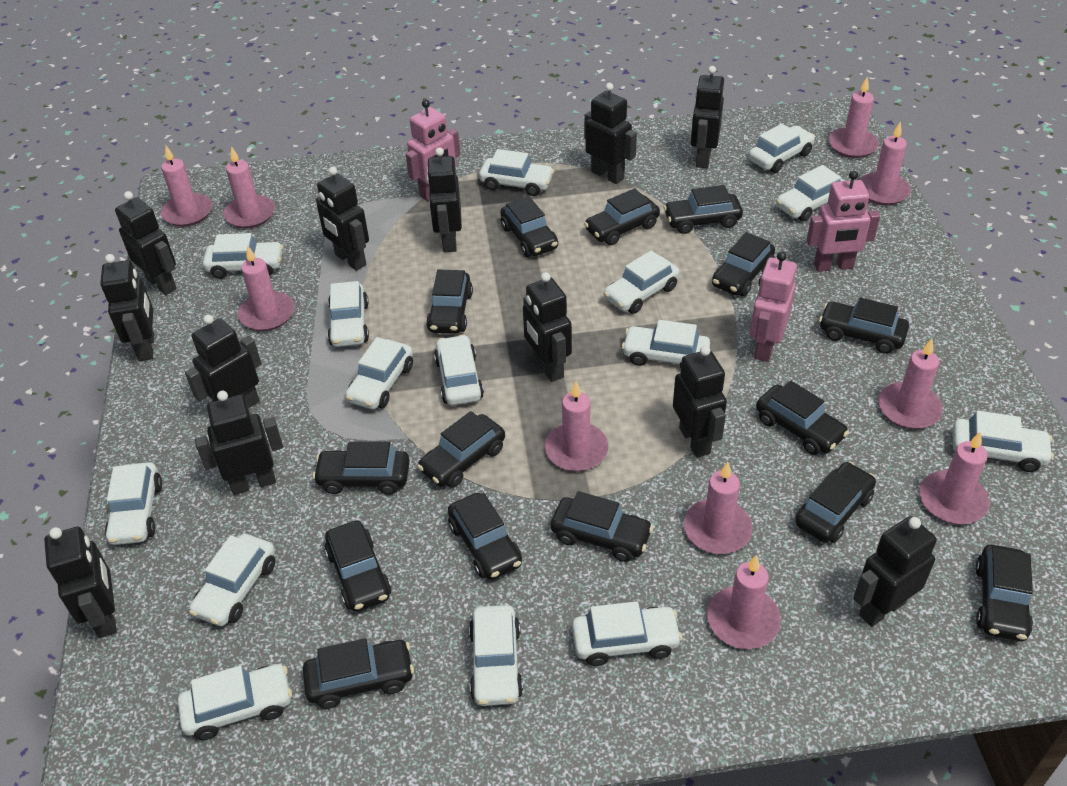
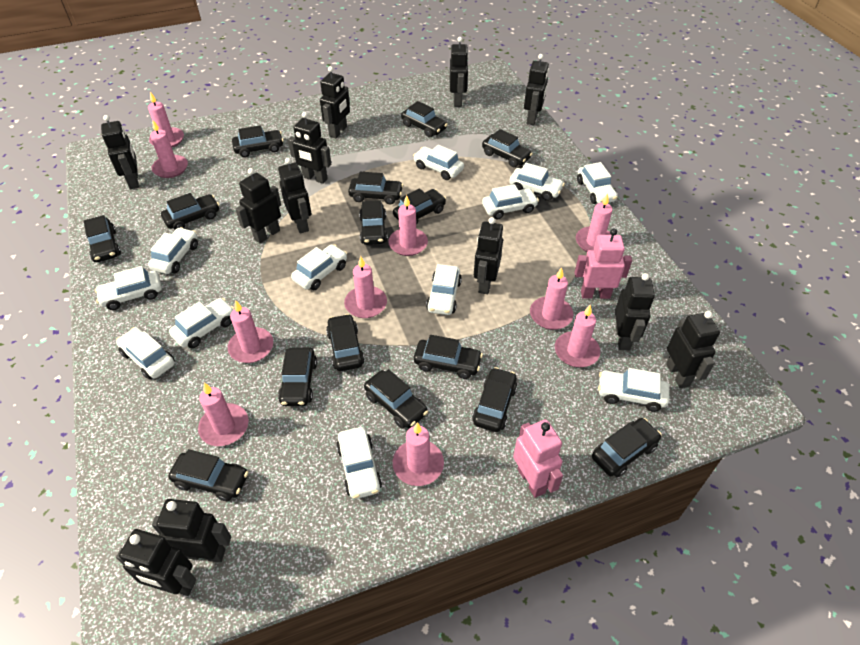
pink robot: 3 -> 2
white car: 15 -> 12

